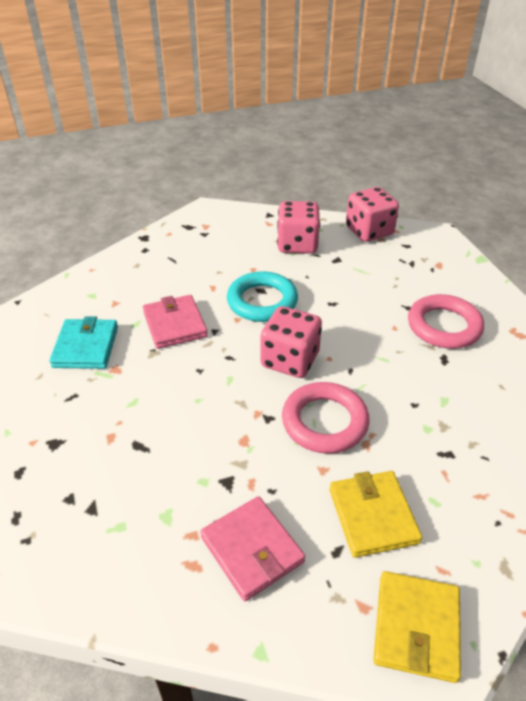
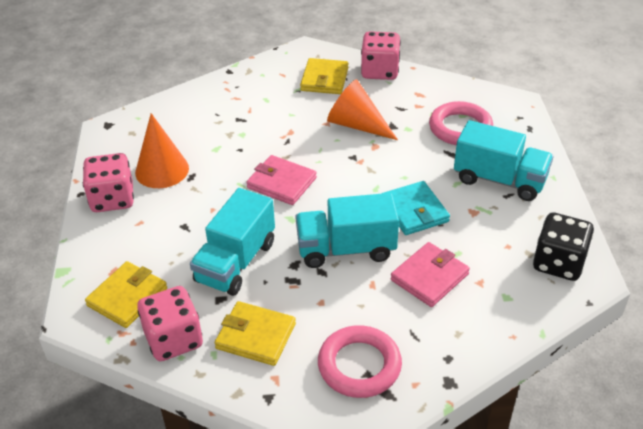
black dice: 0 -> 1
orange cone: 0 -> 2
turquoise ring: 1 -> 0
turquoise truck: 0 -> 3
yellow wallet: 2 -> 3

